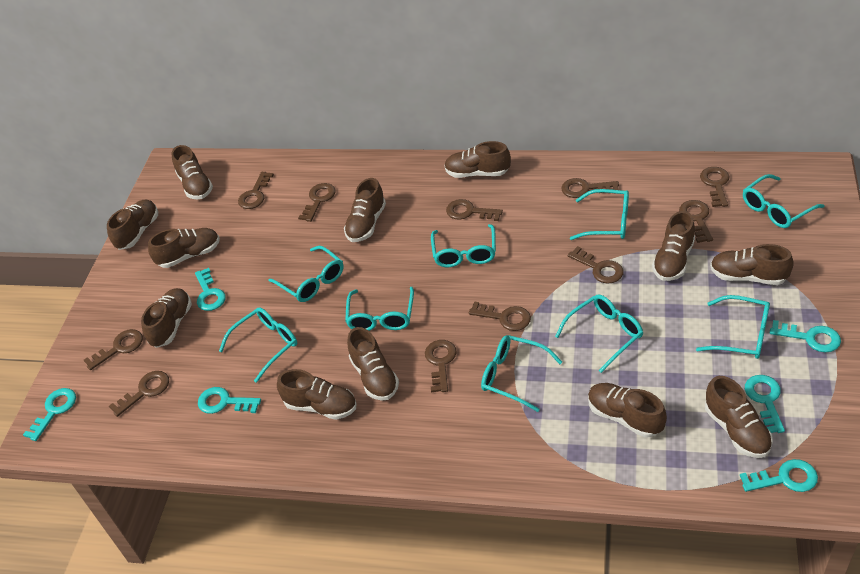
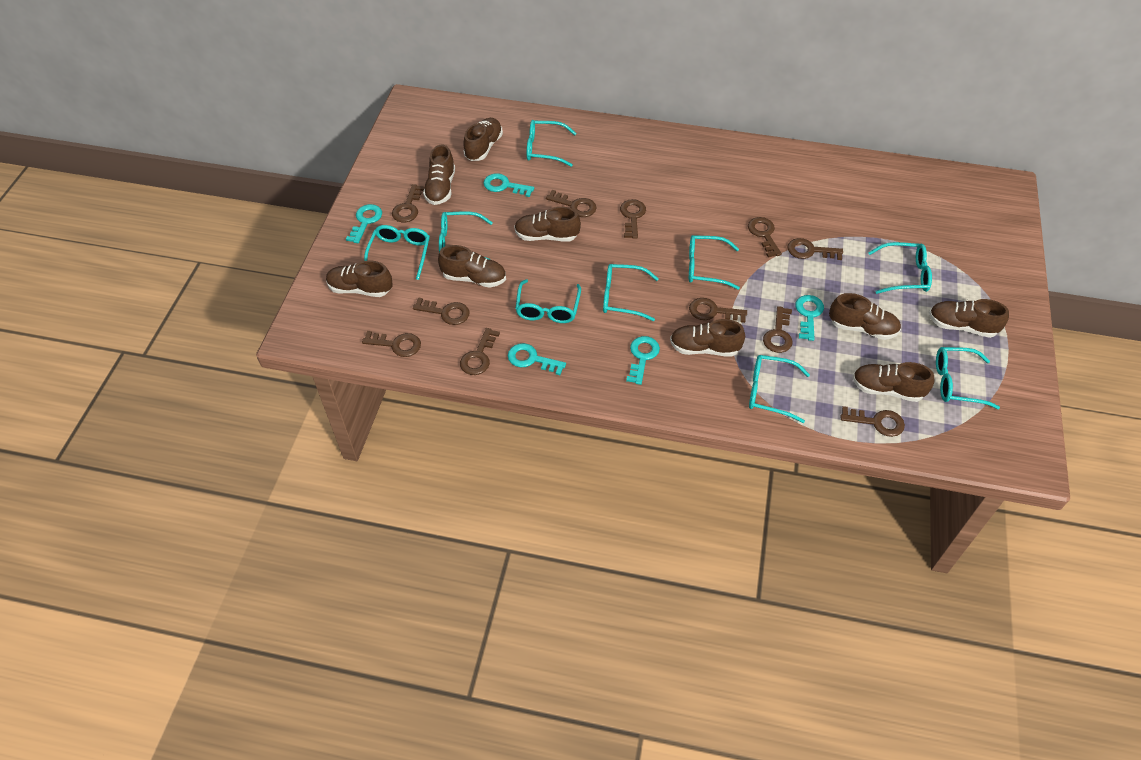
brown shoe: 12 -> 9
turquoise key: 6 -> 5

